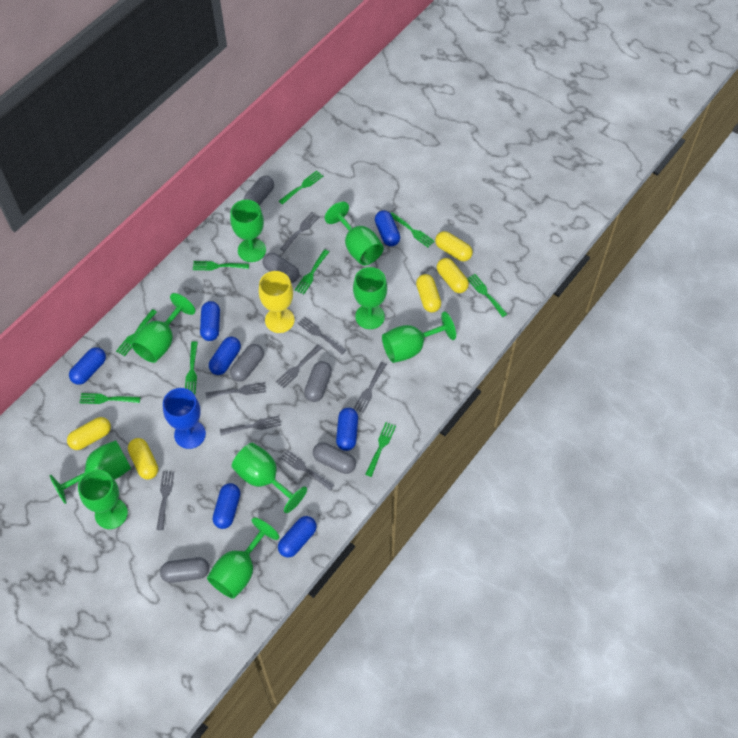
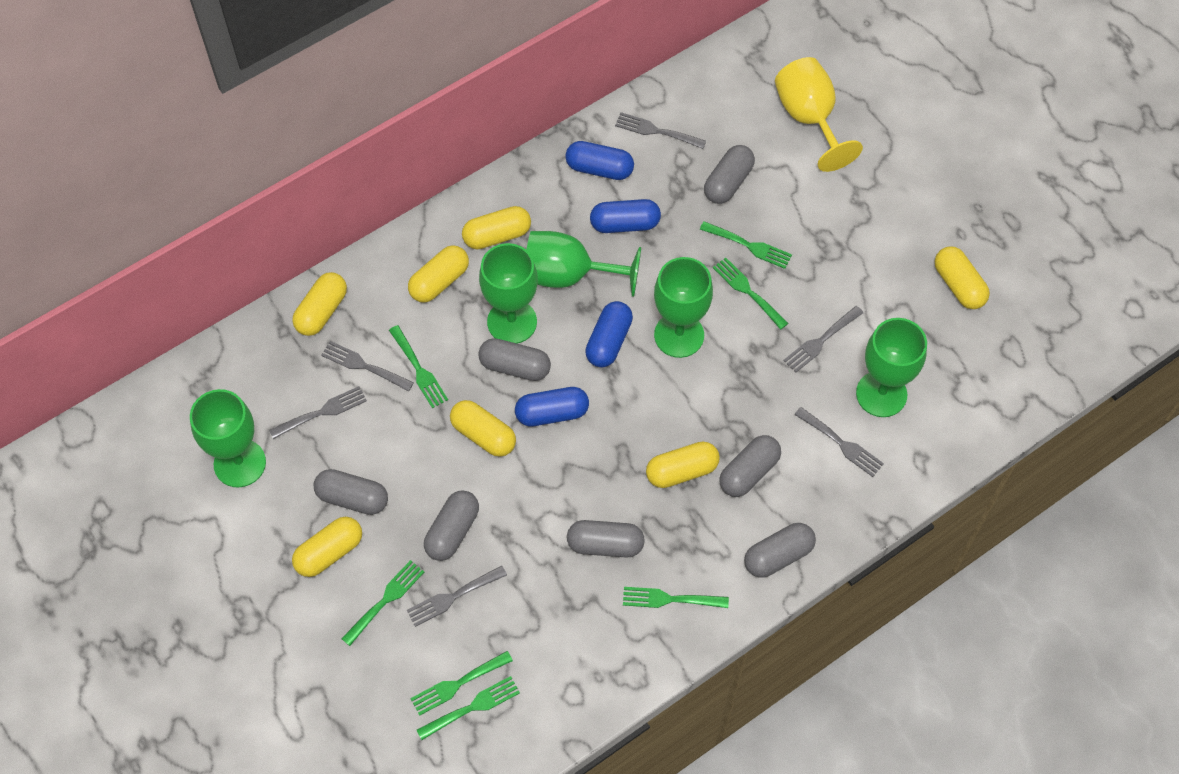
blue capsule: 7 -> 4
blue goblet: 1 -> 0
green fork: 9 -> 7
green goblet: 9 -> 5
grey capsule: 6 -> 7
grey fork: 8 -> 6
yellow capsule: 5 -> 7

